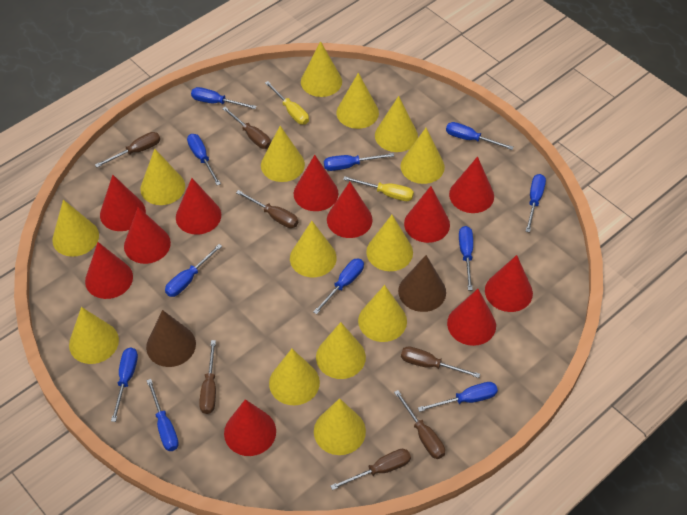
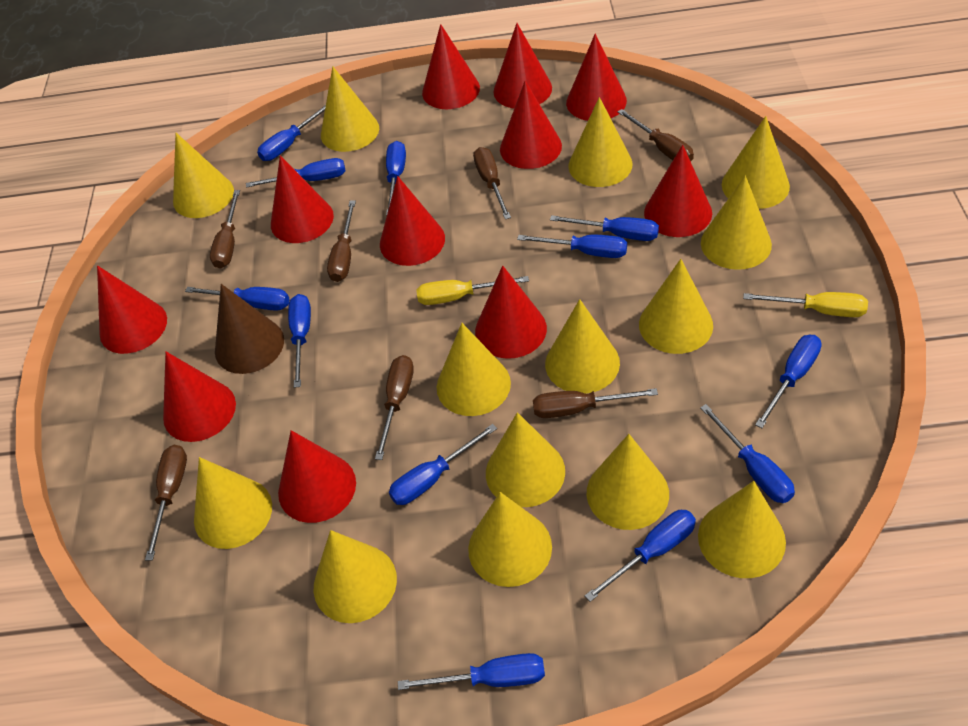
blue screwdriver: 11 -> 12
brown cone: 2 -> 1

